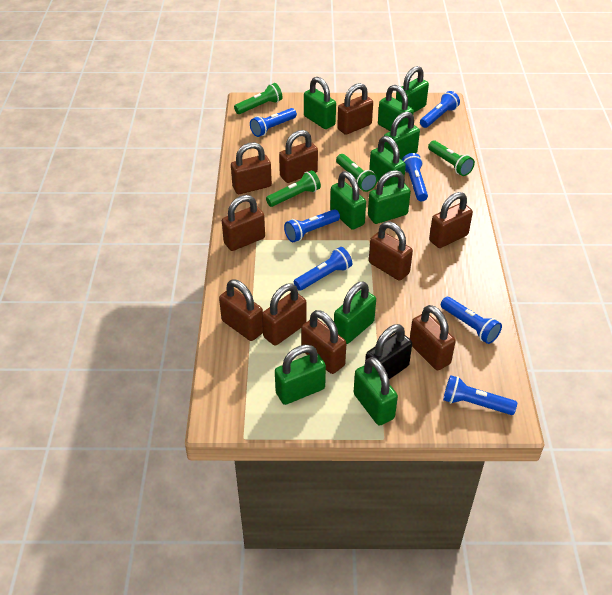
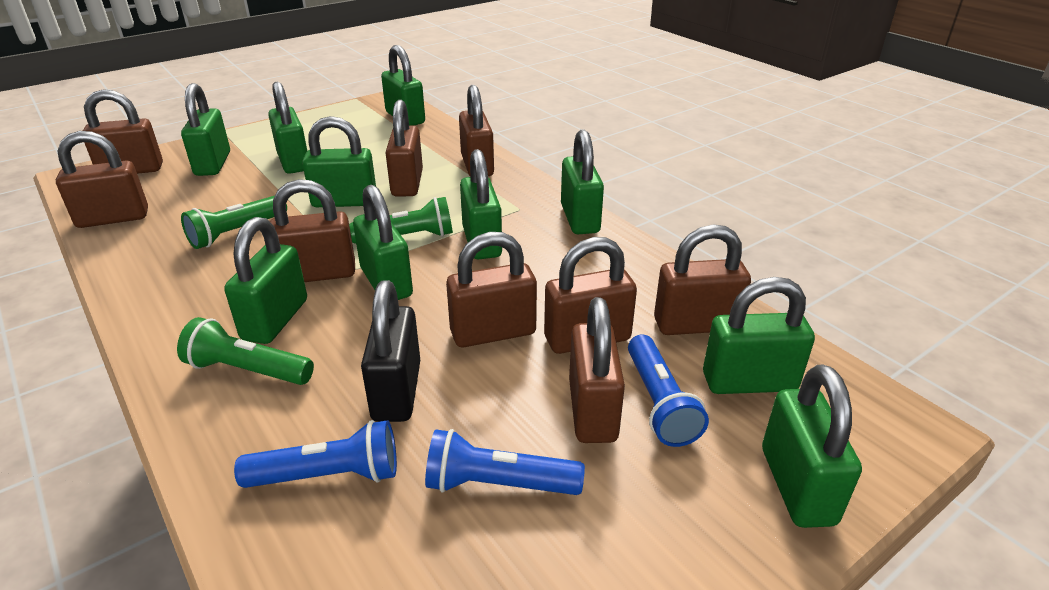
blue flashlight: 7 -> 3
brown padlock: 10 -> 9
green flashlight: 4 -> 3

